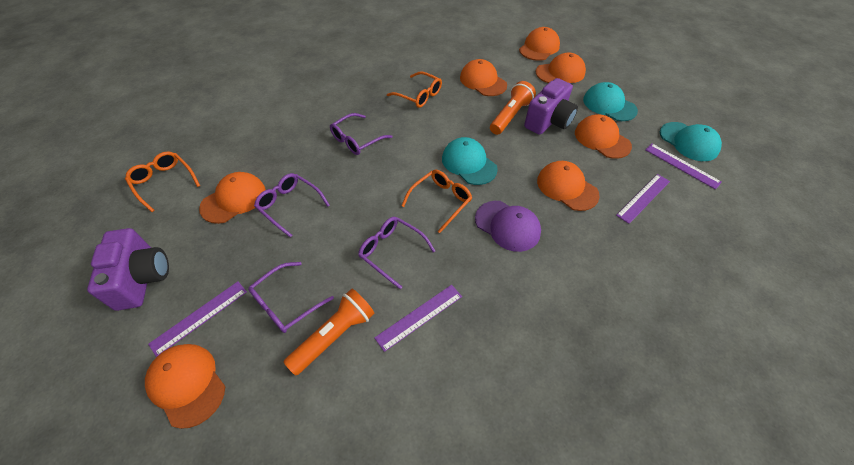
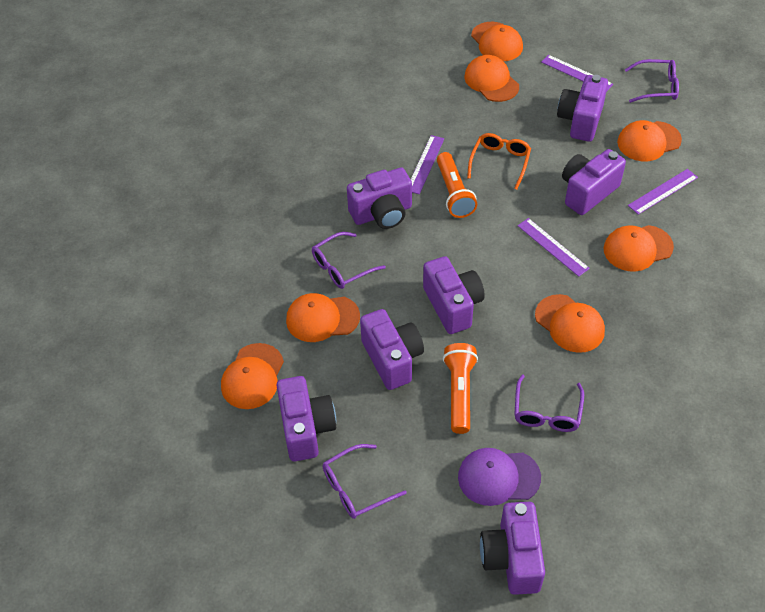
orange glasses: 3 -> 1
purple camera: 2 -> 7
turquoise cap: 3 -> 0

